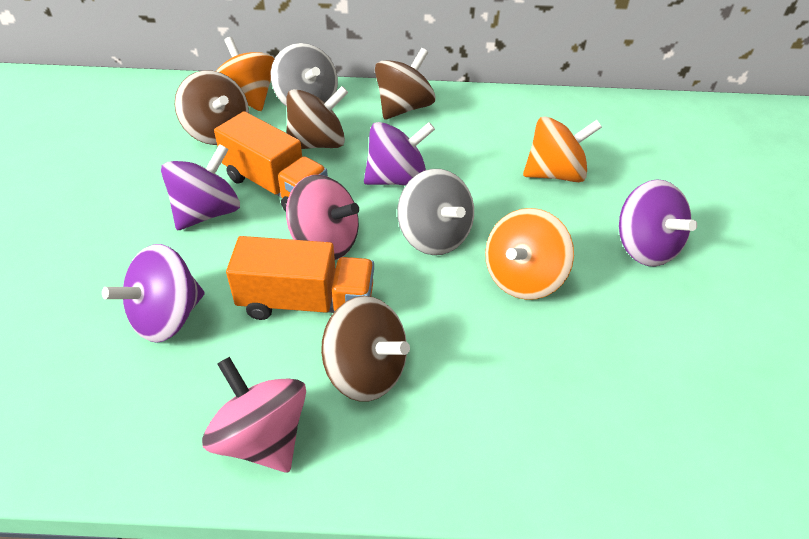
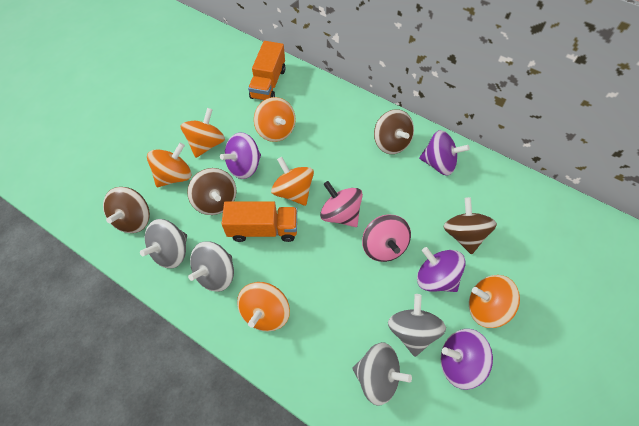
grey spinning top: 2 -> 4
orange spinning top: 3 -> 6

